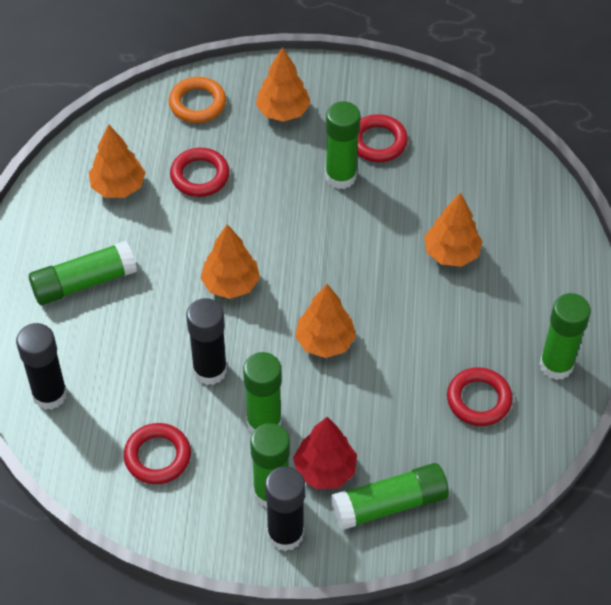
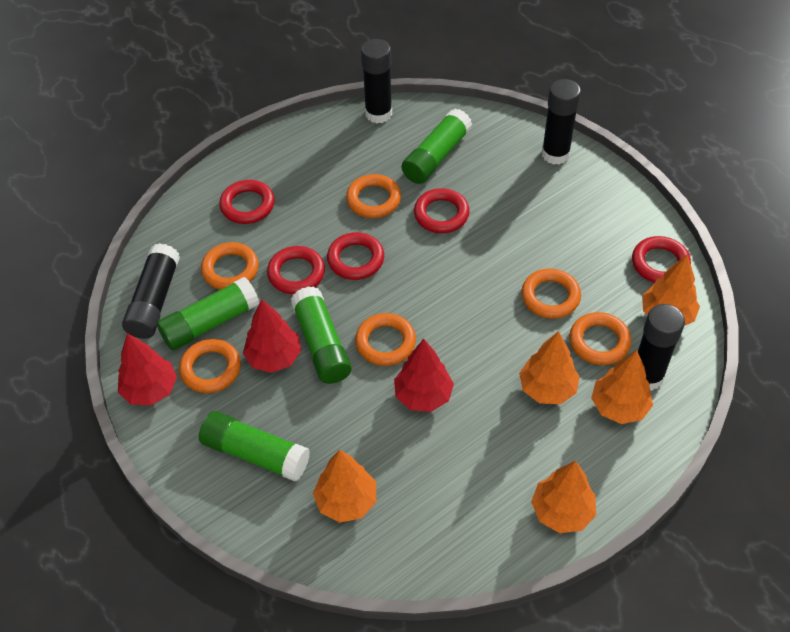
black glue stick: 3 -> 4
green glue stick: 6 -> 4
orange ring: 1 -> 6
red ring: 4 -> 5
red tree: 1 -> 3

